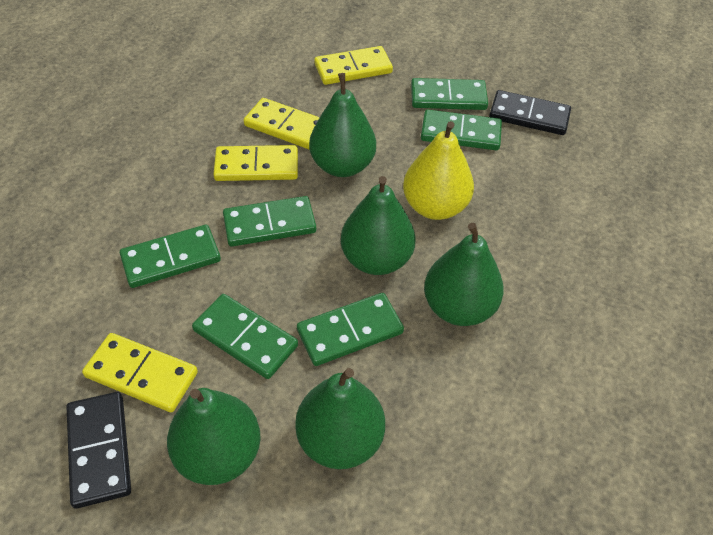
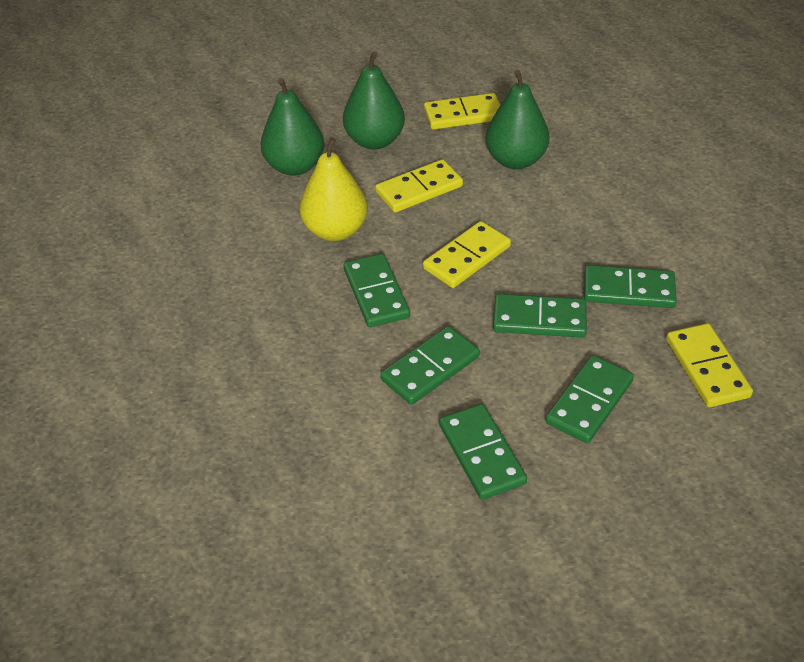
black domino: 2 -> 0
green pear: 5 -> 3

